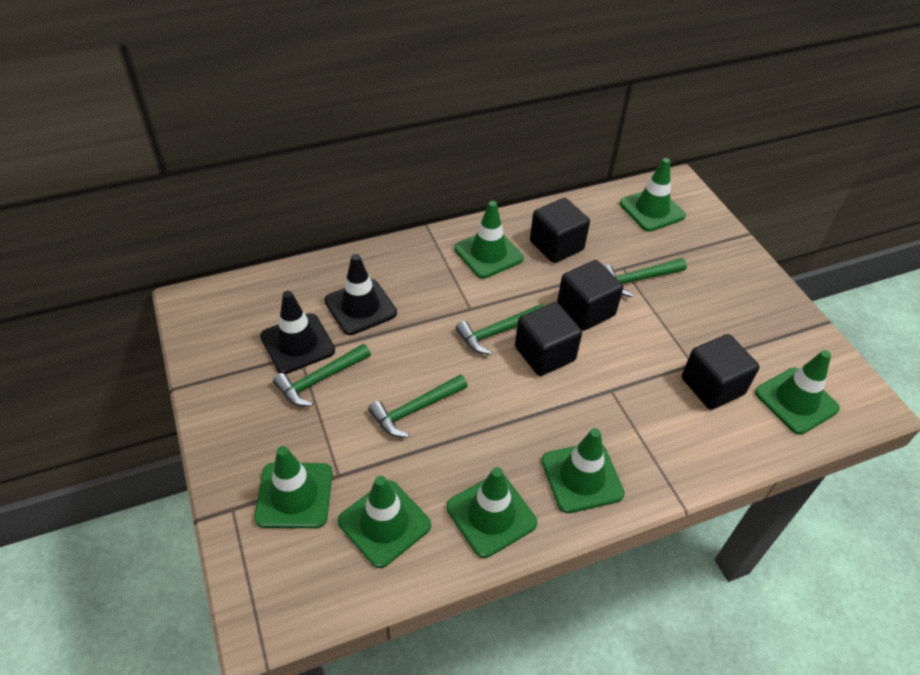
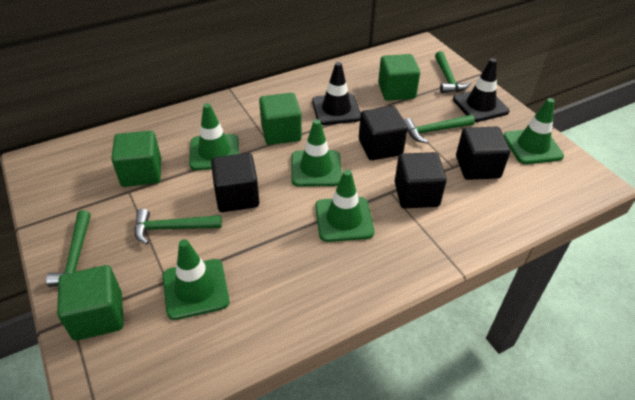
green cube: 0 -> 4
green traffic cone: 7 -> 5

